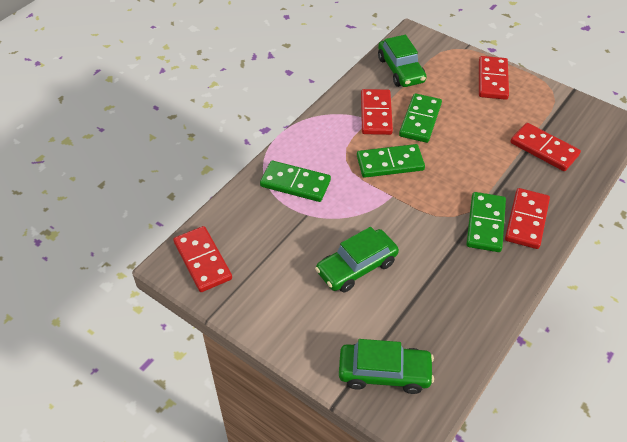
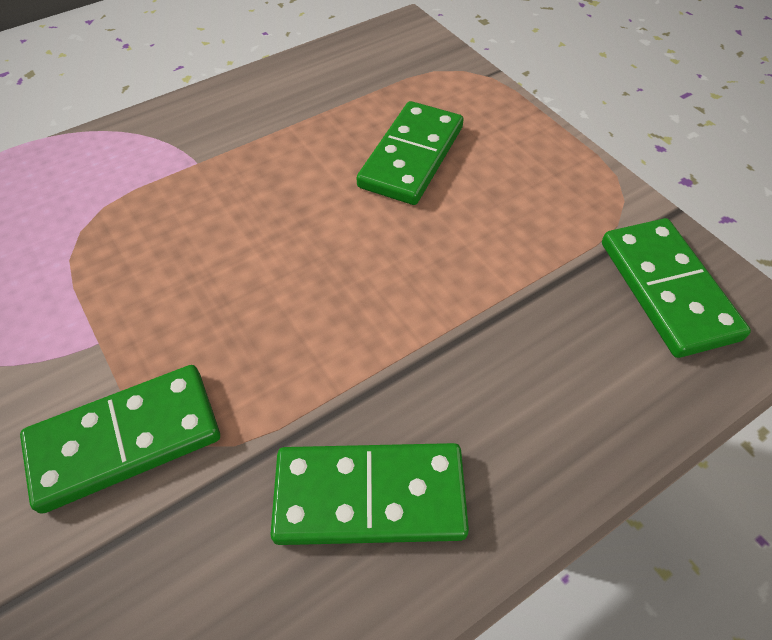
green car: 3 -> 0
red domino: 5 -> 0

